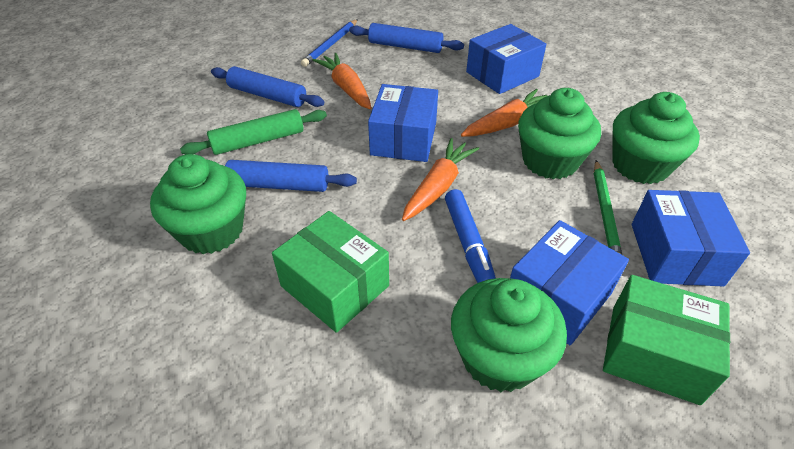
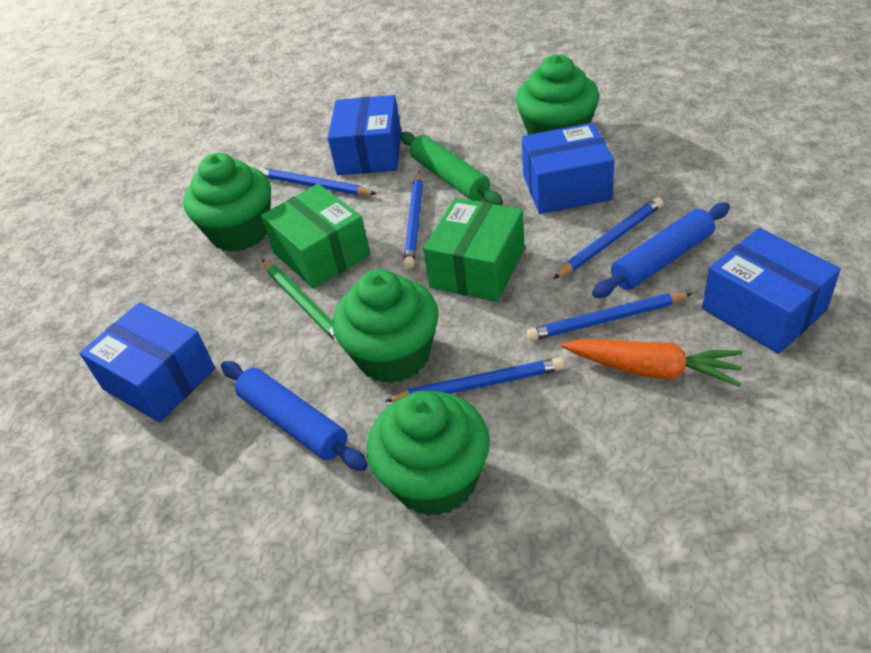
blue marker: 1 -> 0
blue pencil: 1 -> 5
blue rolling pin: 3 -> 2
orange carrot: 3 -> 1

